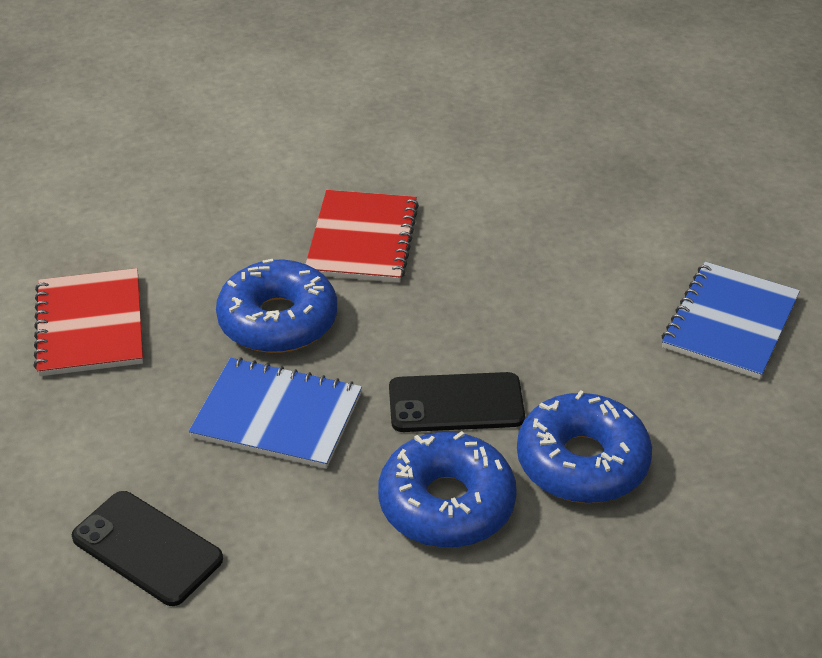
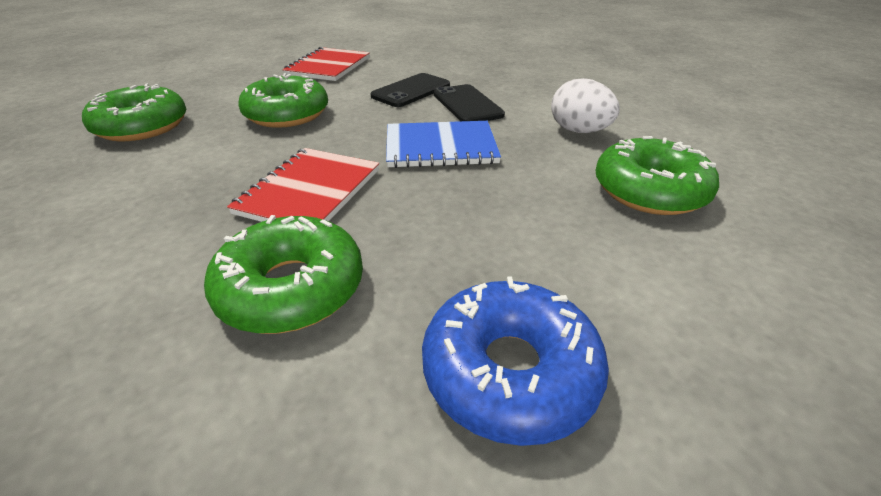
blue donut: 3 -> 1
blue notebook: 2 -> 1
green donut: 0 -> 4
white egg: 0 -> 1

